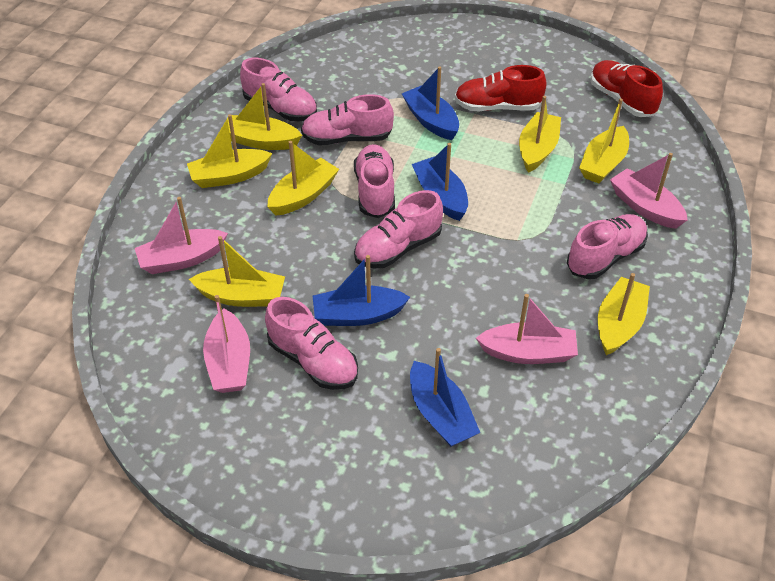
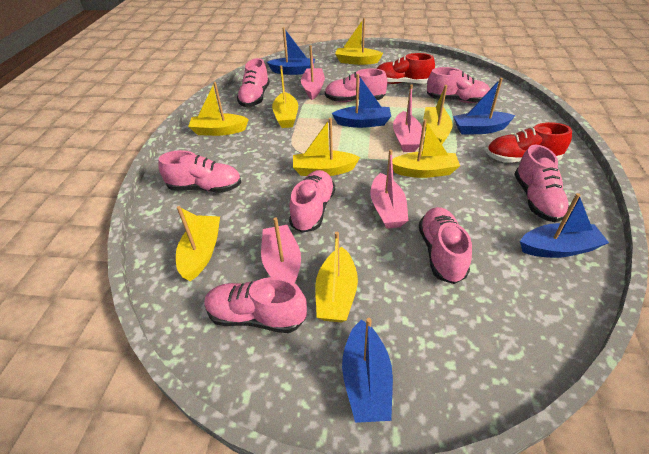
blue boat: 4 -> 5
pink shoe: 6 -> 8
yellow boat: 7 -> 8

